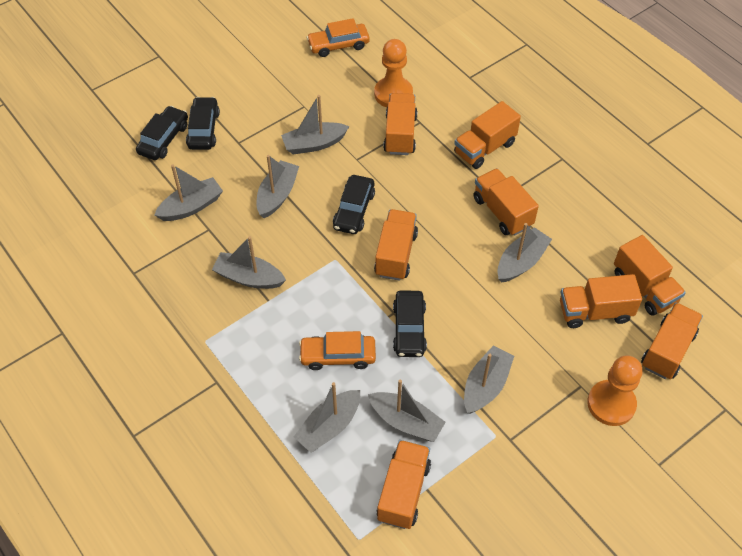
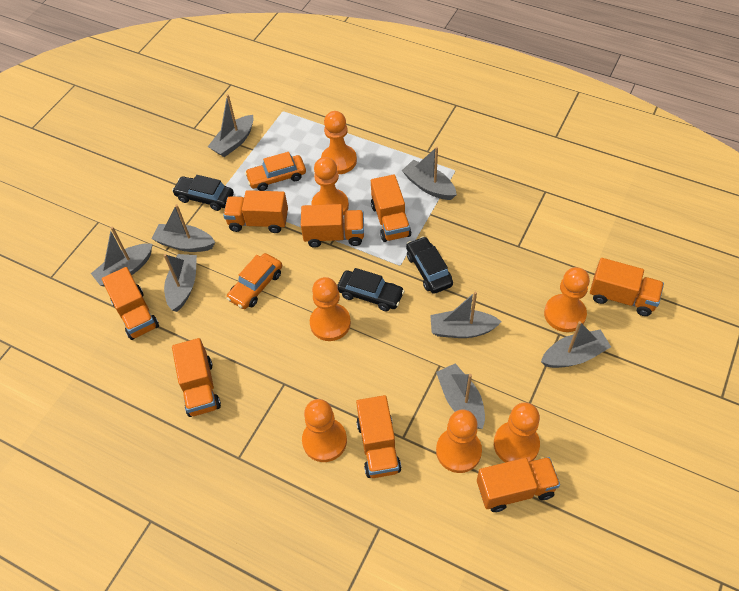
black car: 4 -> 3
orange pawn: 2 -> 7

